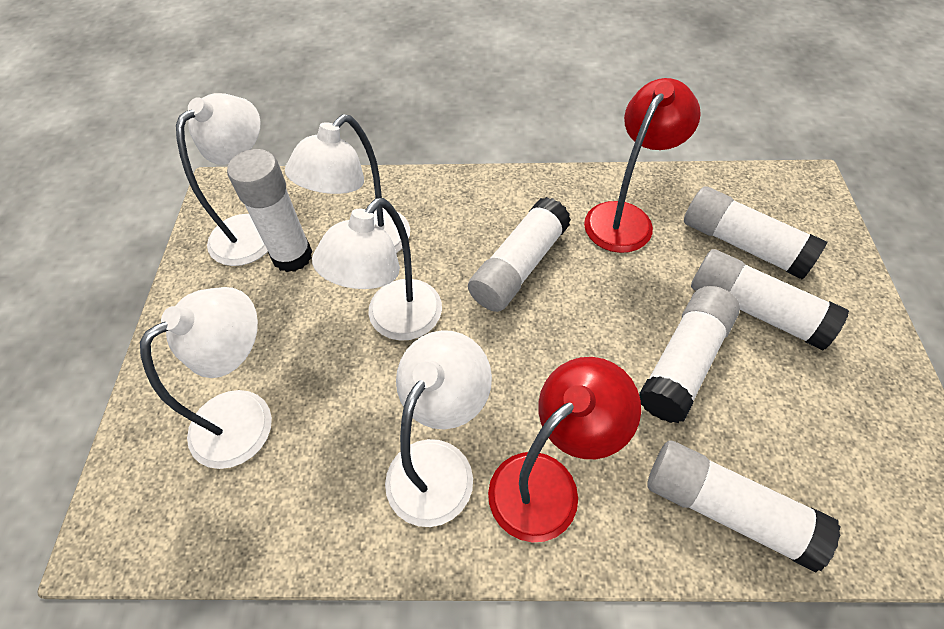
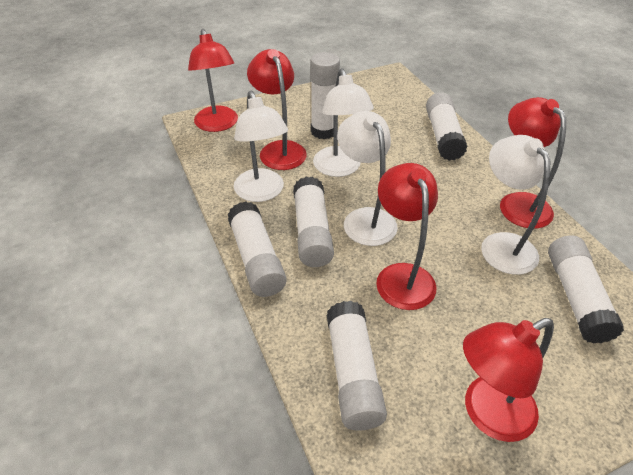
red lamp: 2 -> 5
white lamp: 5 -> 4

